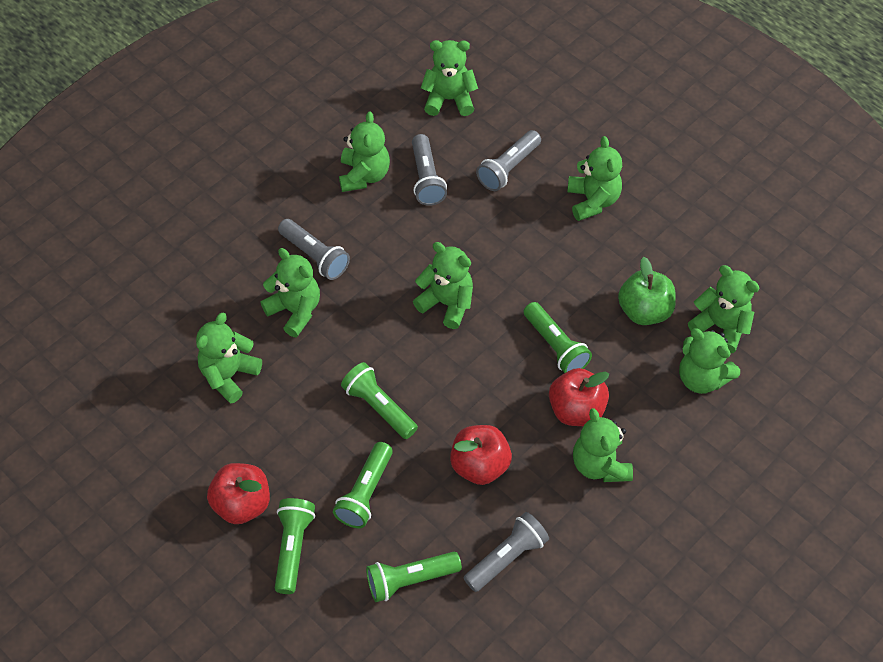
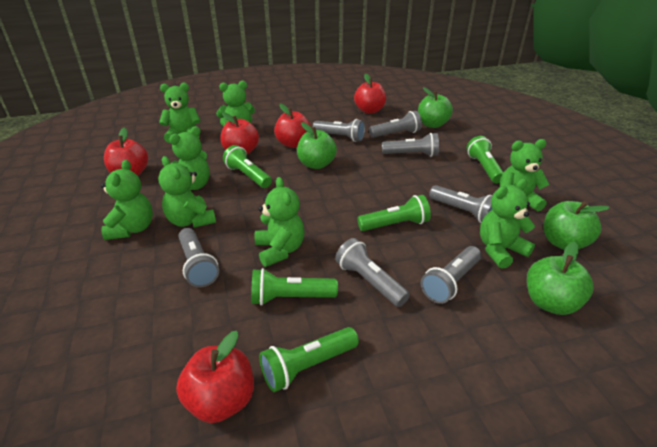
green apple: 1 -> 4
green teddy bear: 9 -> 8
grey flashlight: 4 -> 7
red apple: 3 -> 5

